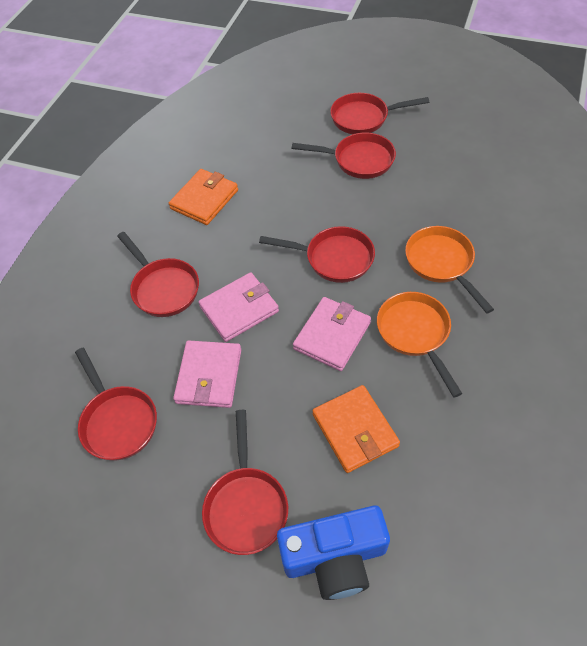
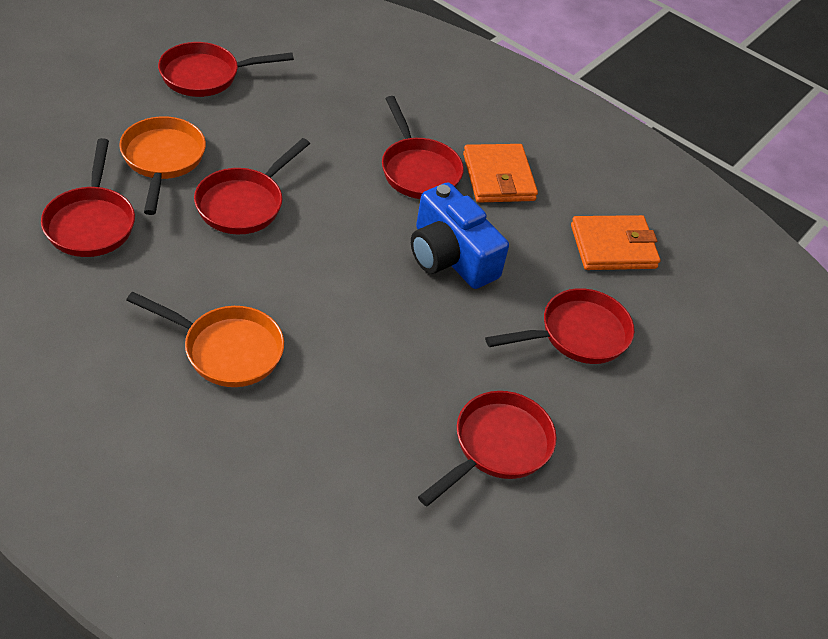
pink wallet: 3 -> 0

